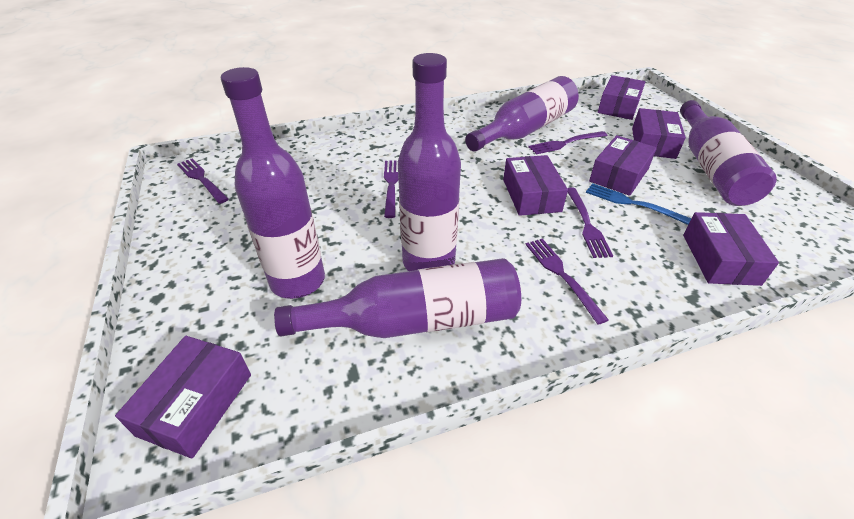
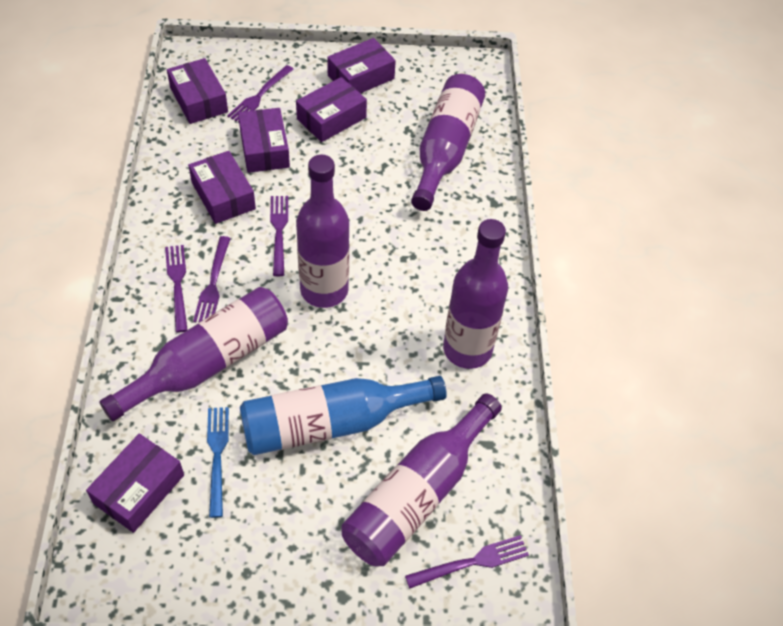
blue bottle: 0 -> 1

